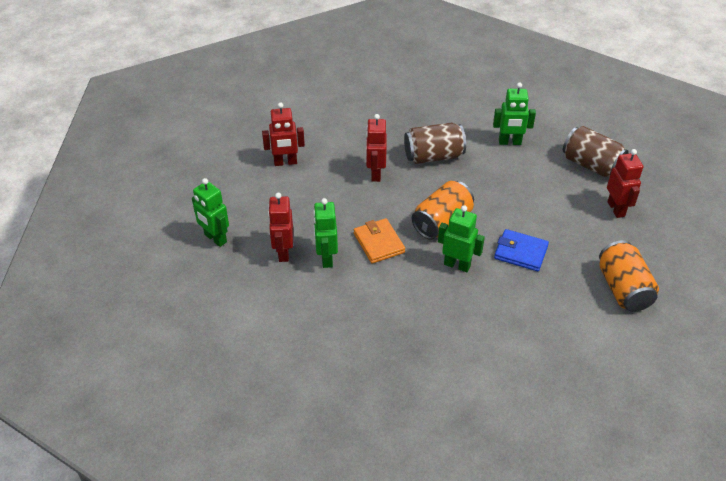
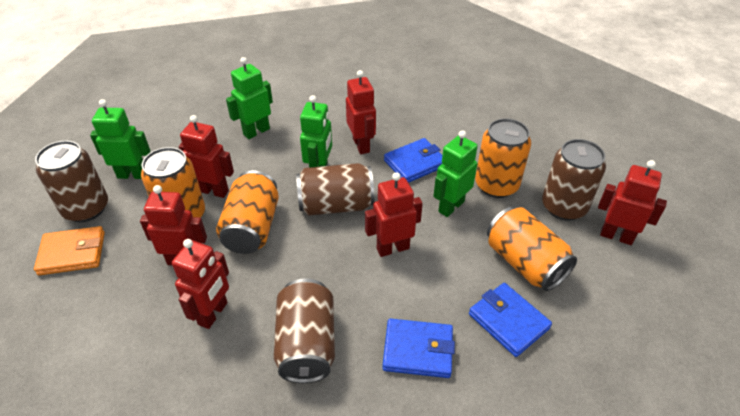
blue wallet: 1 -> 3
brown can: 2 -> 4
orange can: 2 -> 4
red robot: 4 -> 6

